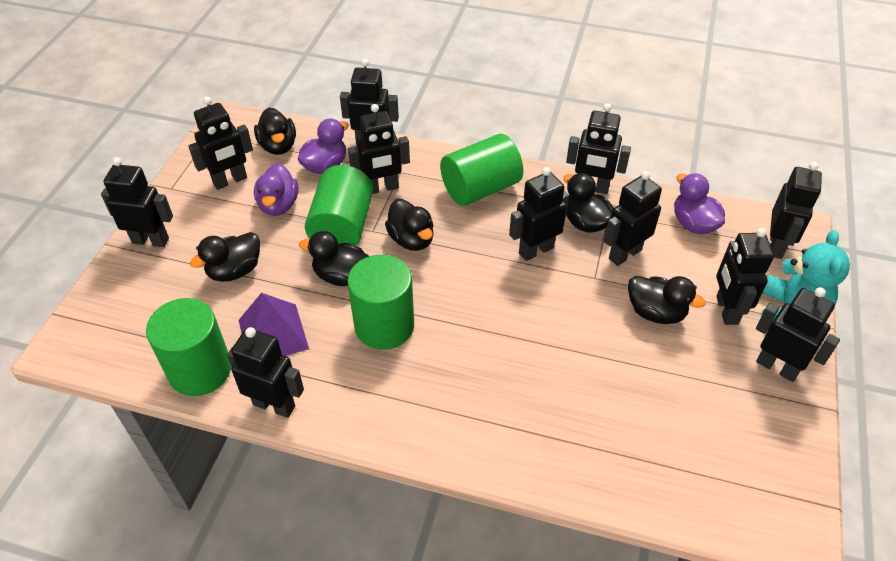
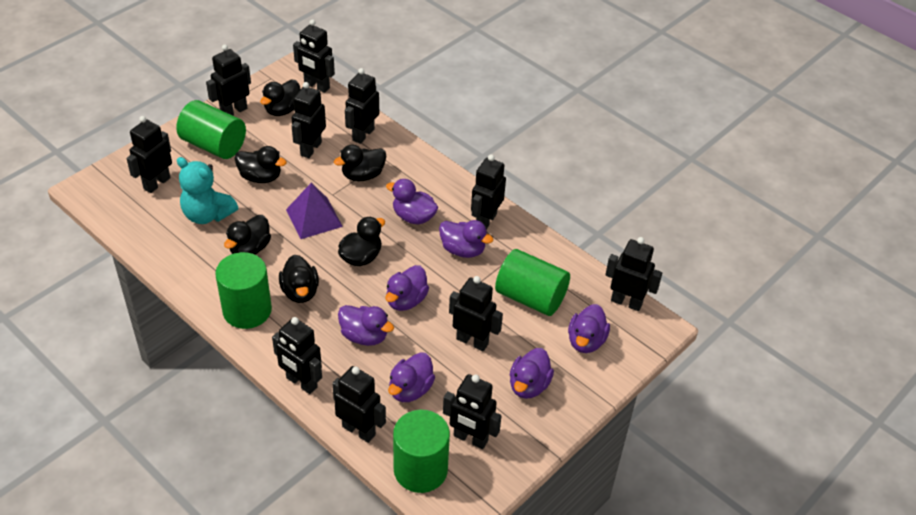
purple duck: 3 -> 7

